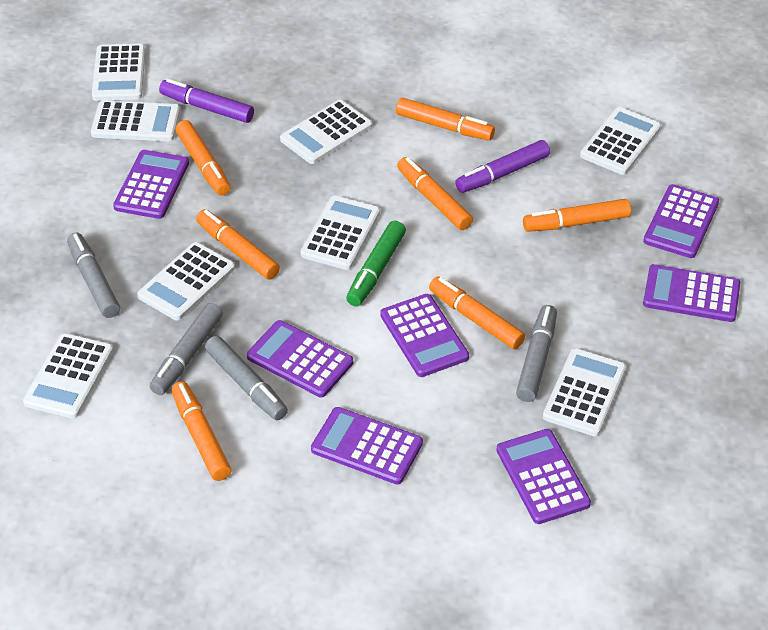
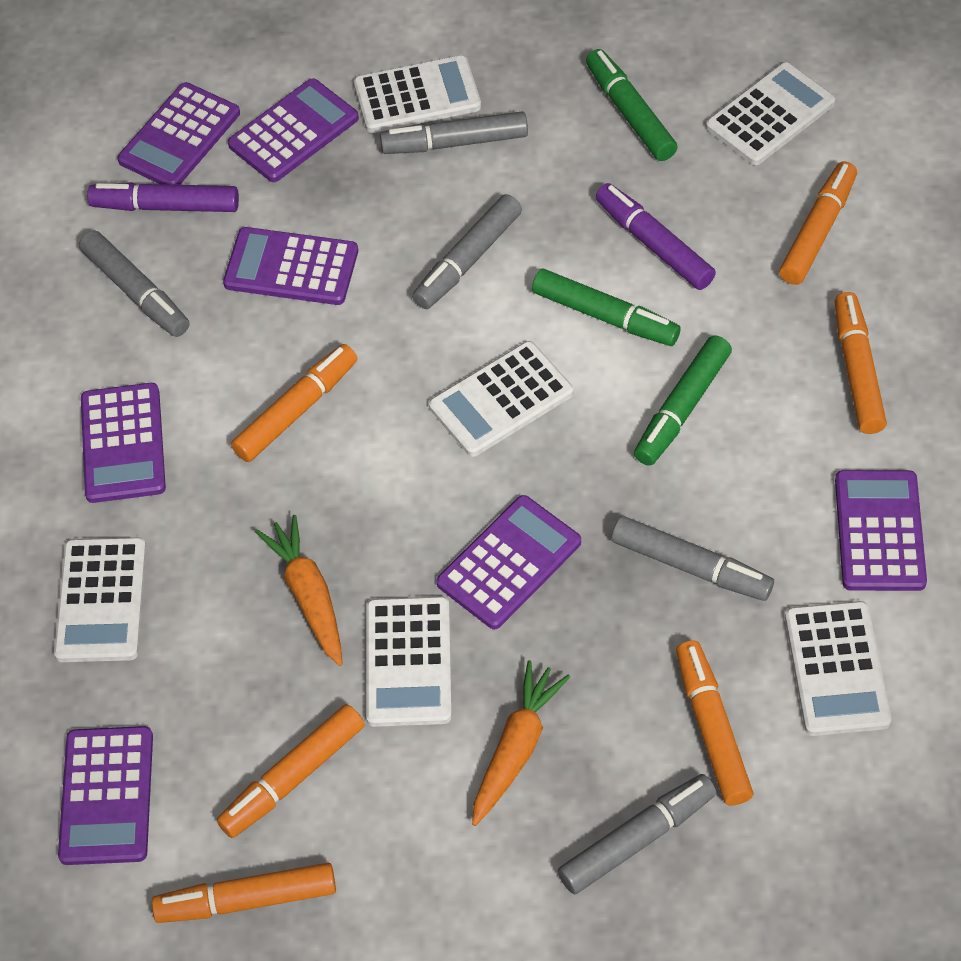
green marker: 1 -> 3
grey marker: 4 -> 5
orange carrot: 0 -> 2
orange marker: 7 -> 6
white calculator: 8 -> 6

